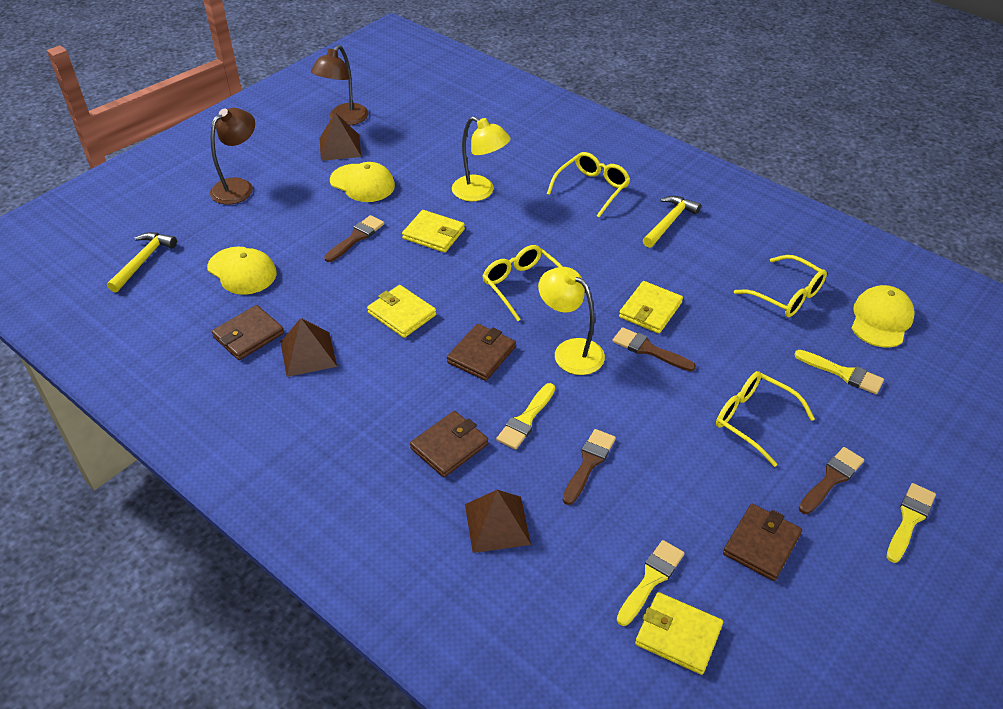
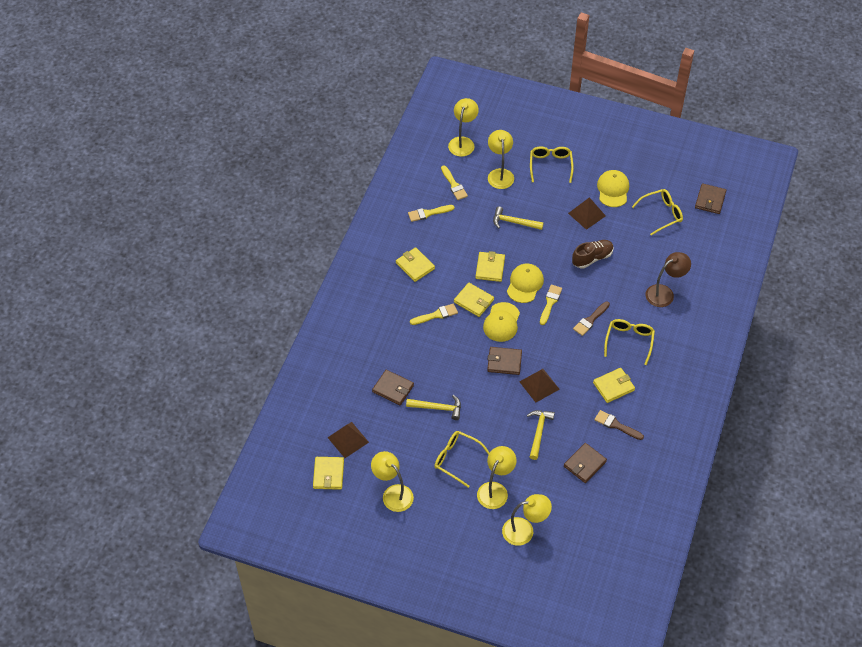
brown brush: 4 -> 2
brown lamp: 2 -> 1
brown shoe: 0 -> 1
yellow hammer: 2 -> 3
yellow lamp: 2 -> 5
yellow wallet: 4 -> 5

